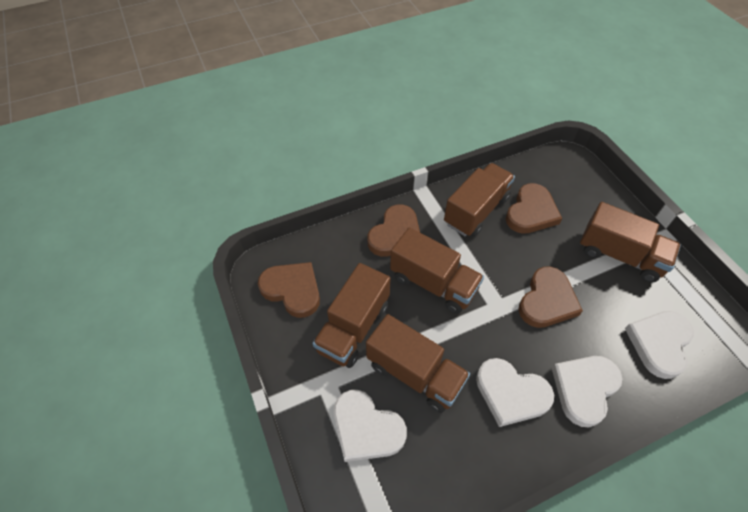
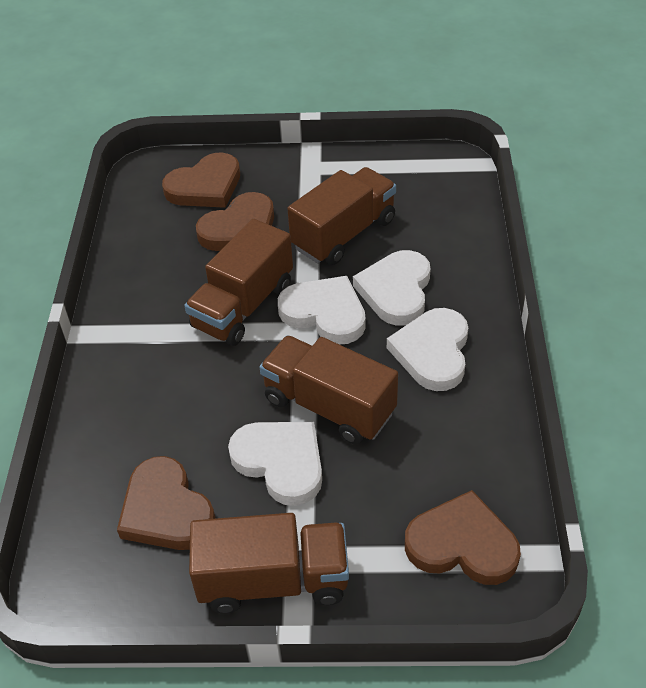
brown truck: 5 -> 4

